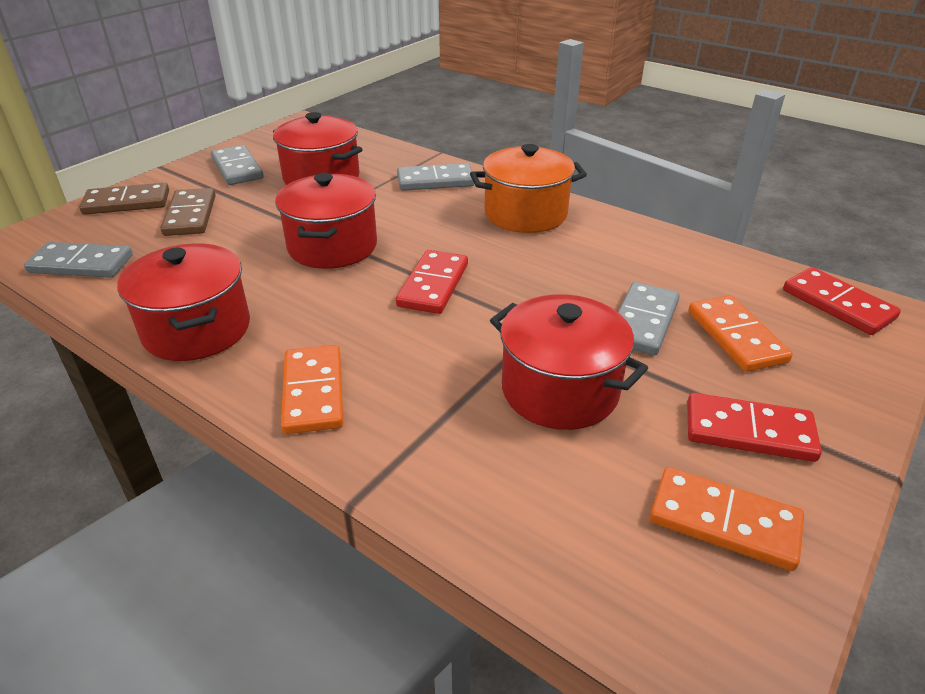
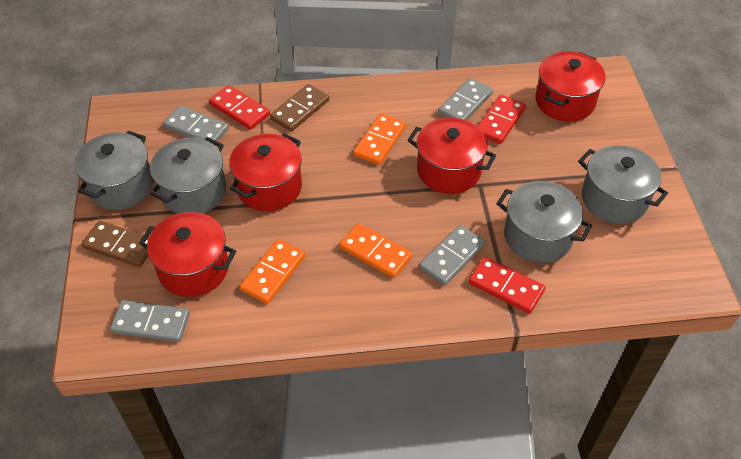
grey pot: 0 -> 4
orange pot: 1 -> 0

